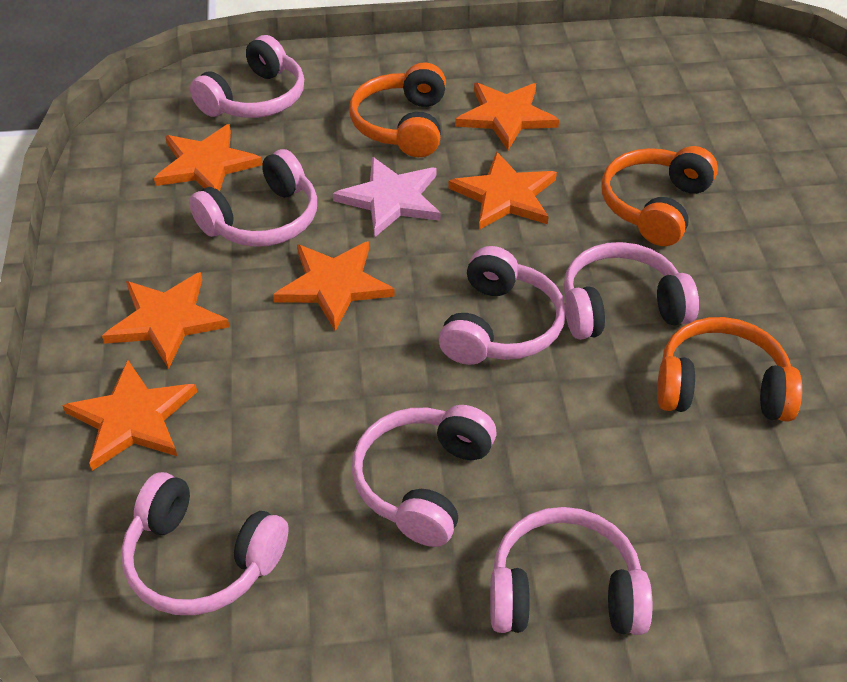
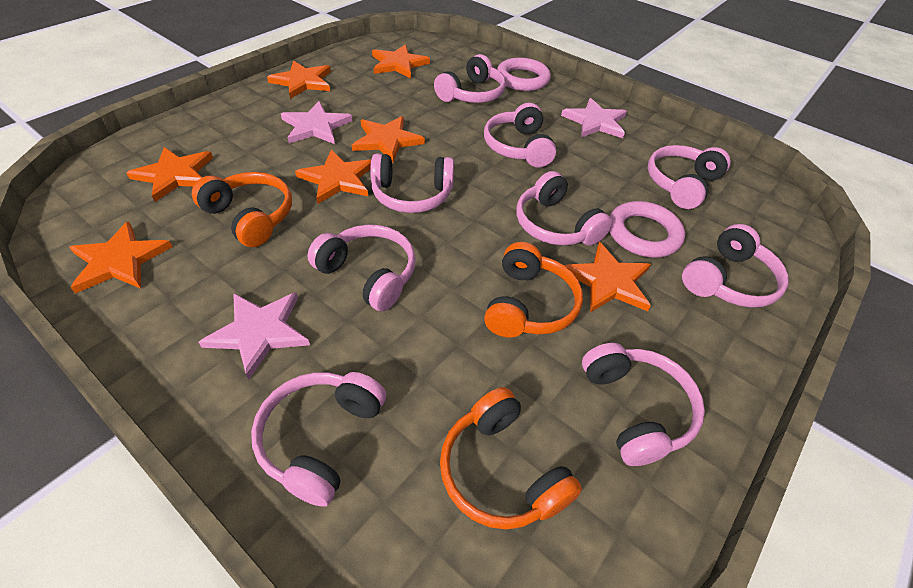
orange star: 6 -> 7
pink headphones: 7 -> 9
pink ring: 0 -> 2
pink star: 1 -> 3

